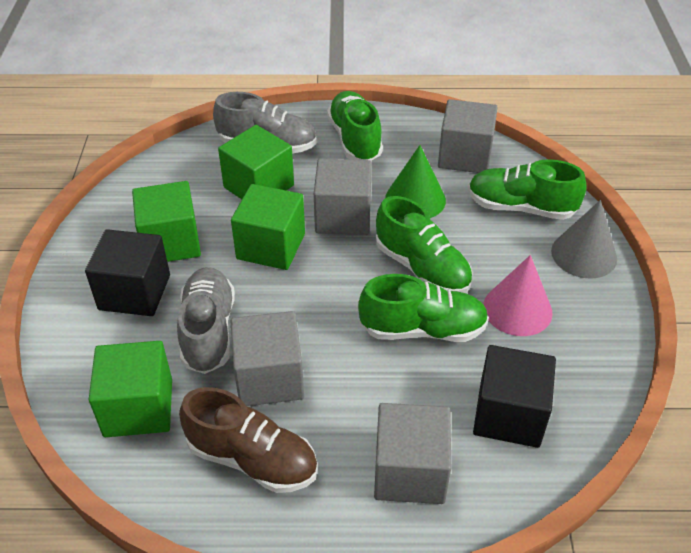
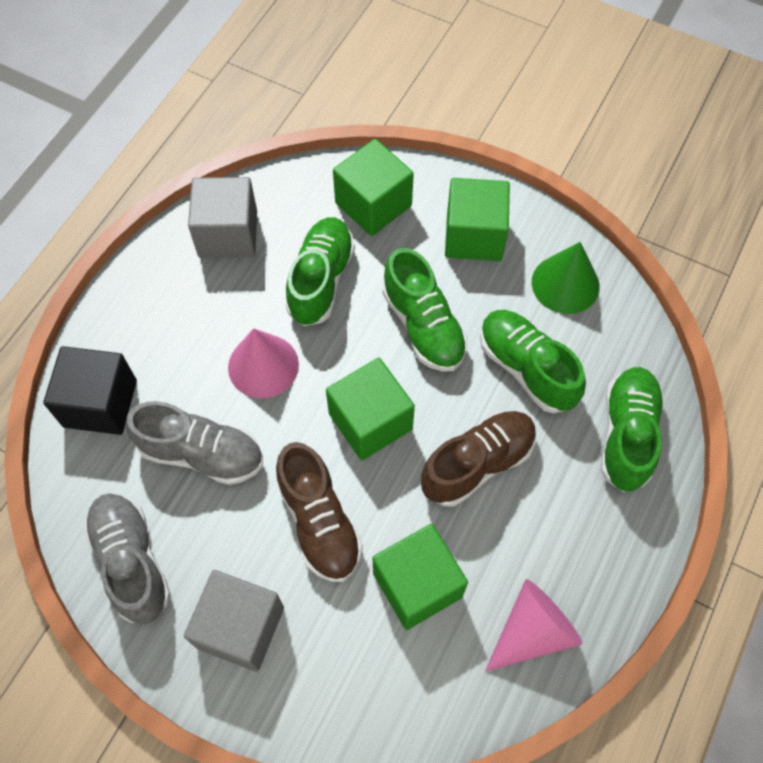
black cube: 2 -> 1
brown shoe: 1 -> 2
grey cone: 1 -> 0
grey cube: 4 -> 2
pink cone: 1 -> 2

